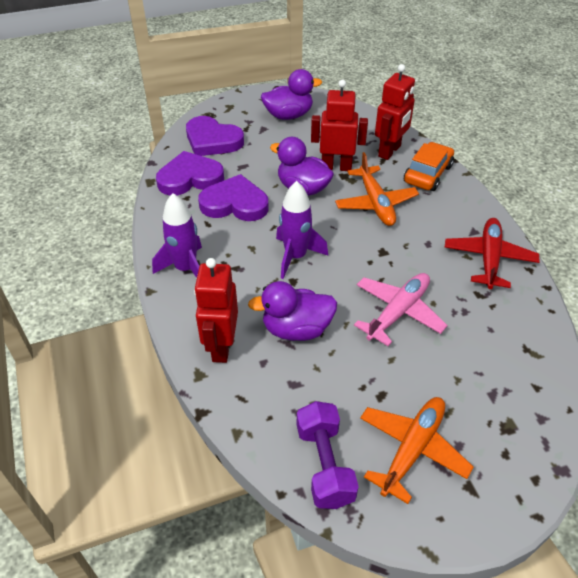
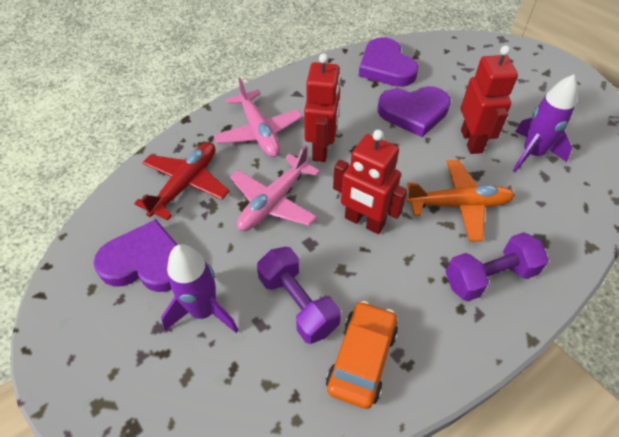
orange plane: 2 -> 1
pink plane: 1 -> 2
purple duck: 3 -> 0
purple dumbbell: 1 -> 2

